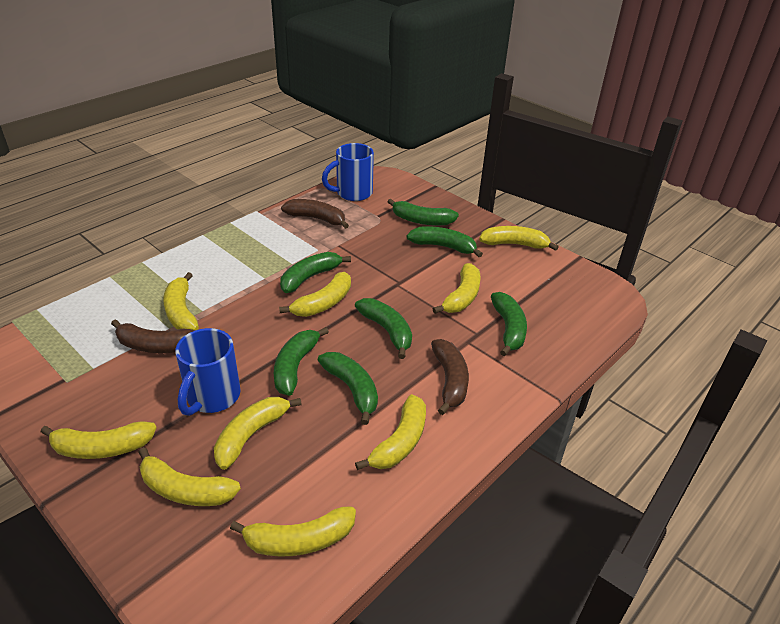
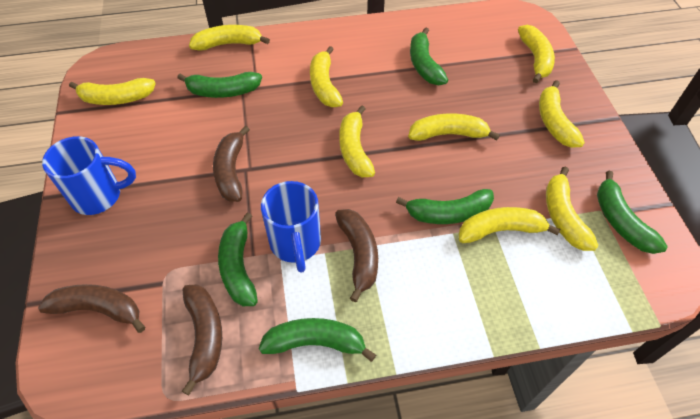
brown banana: 3 -> 4
green banana: 7 -> 6

